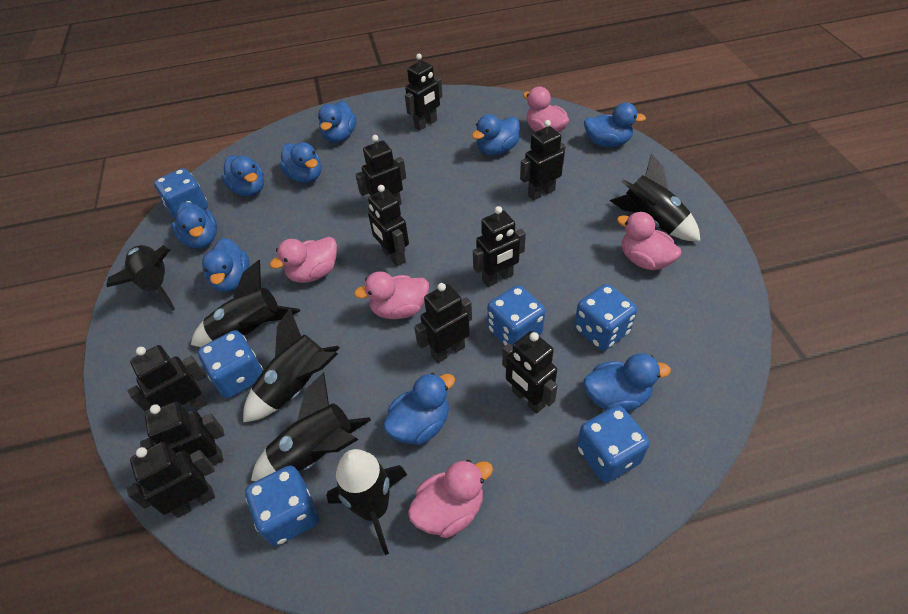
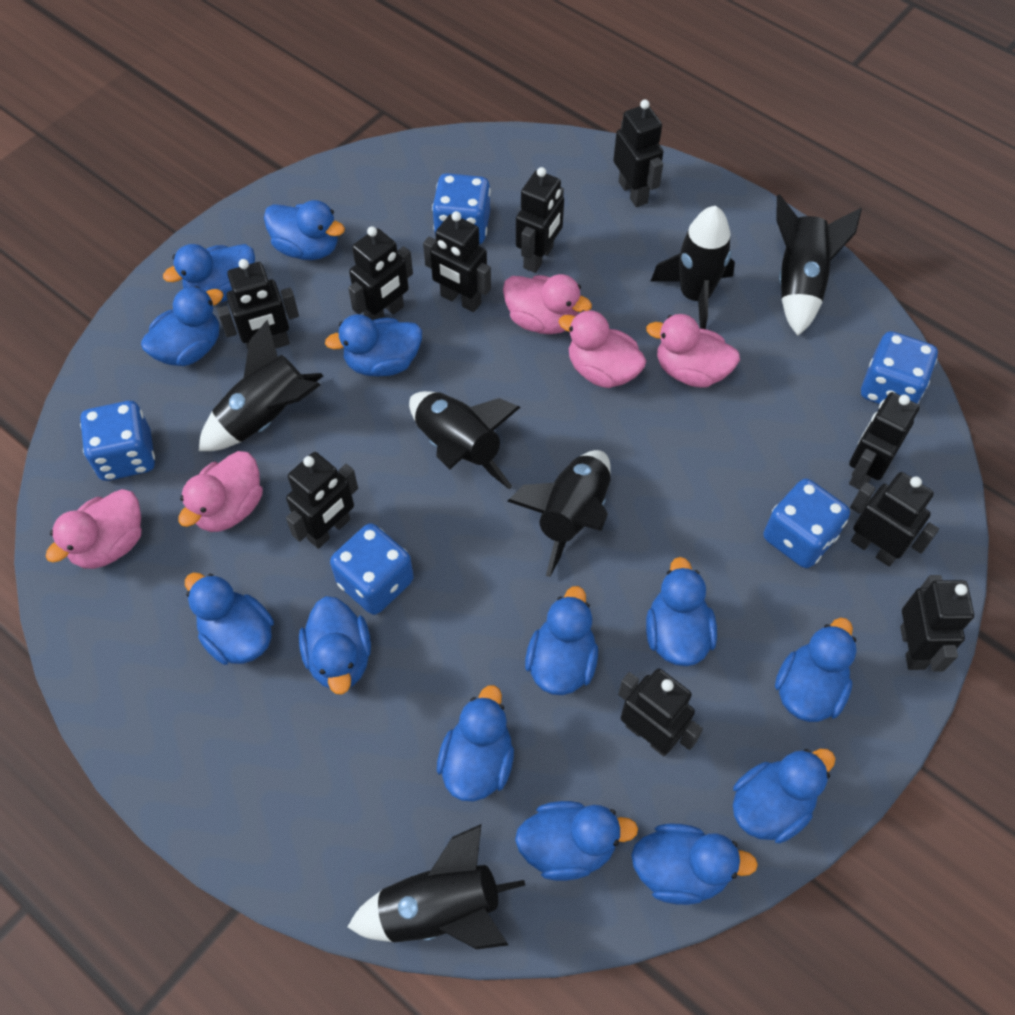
blue dice: 6 -> 5
blue duck: 9 -> 13

